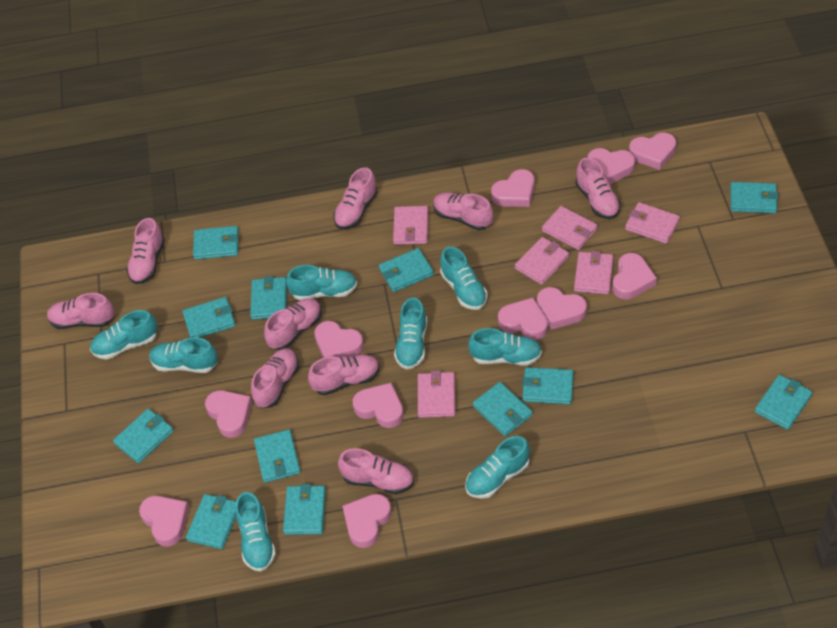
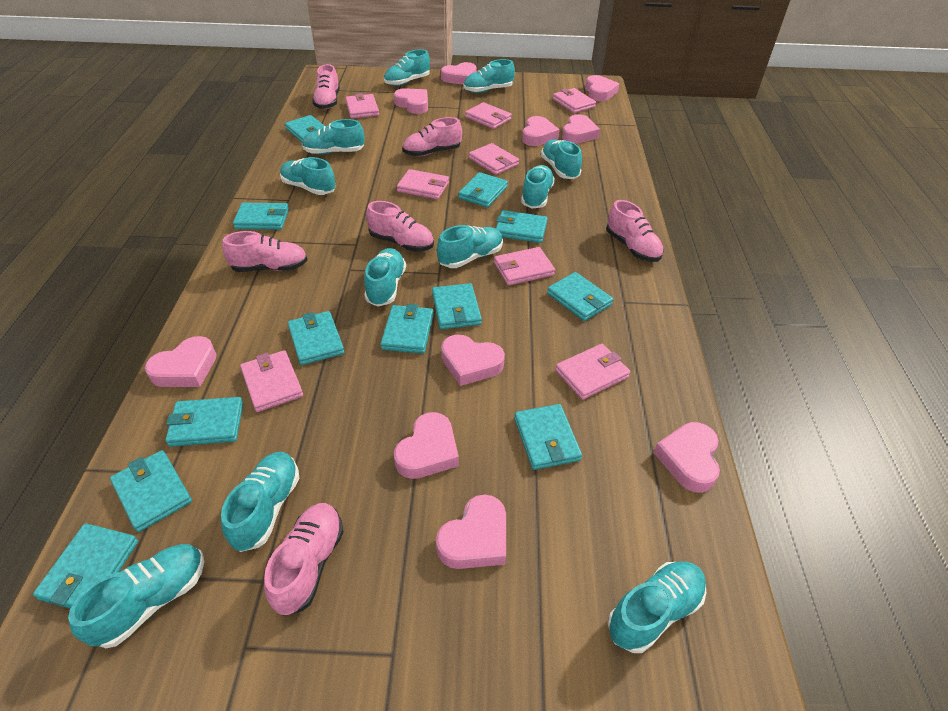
pink heart: 11 -> 10
pink shoe: 9 -> 6
pink wallet: 6 -> 8
turquoise shoe: 8 -> 11

